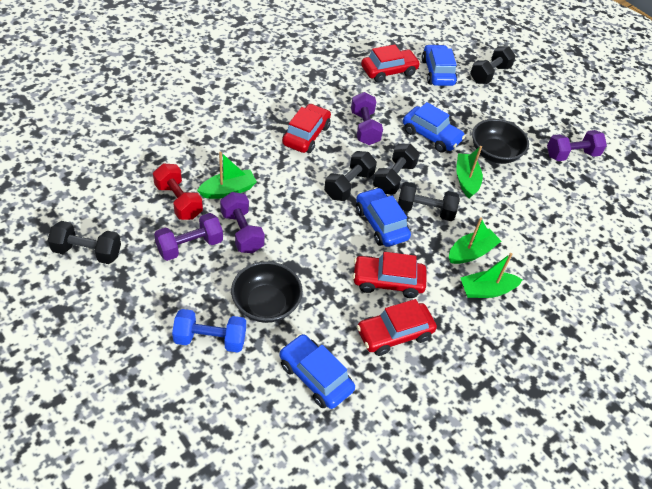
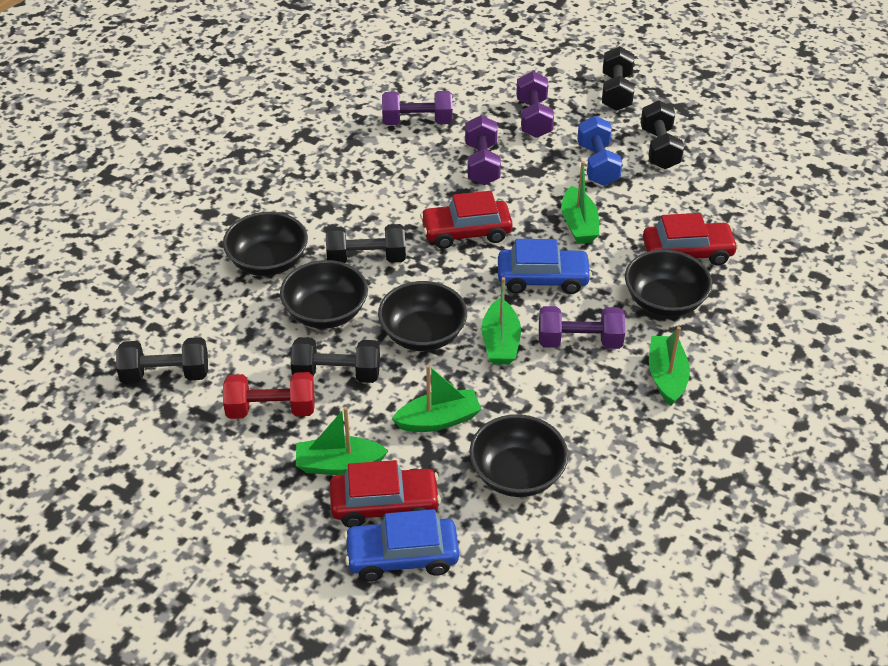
black bowl: 2 -> 5
blue car: 4 -> 2
green boat: 4 -> 5
red car: 4 -> 3

